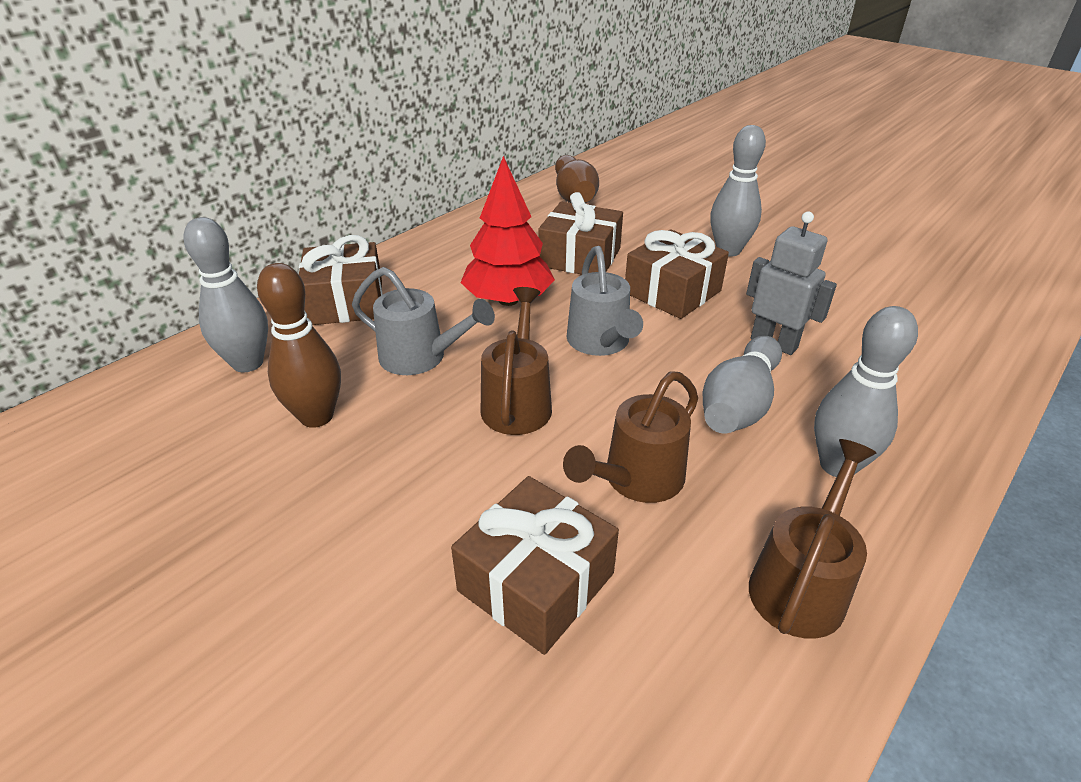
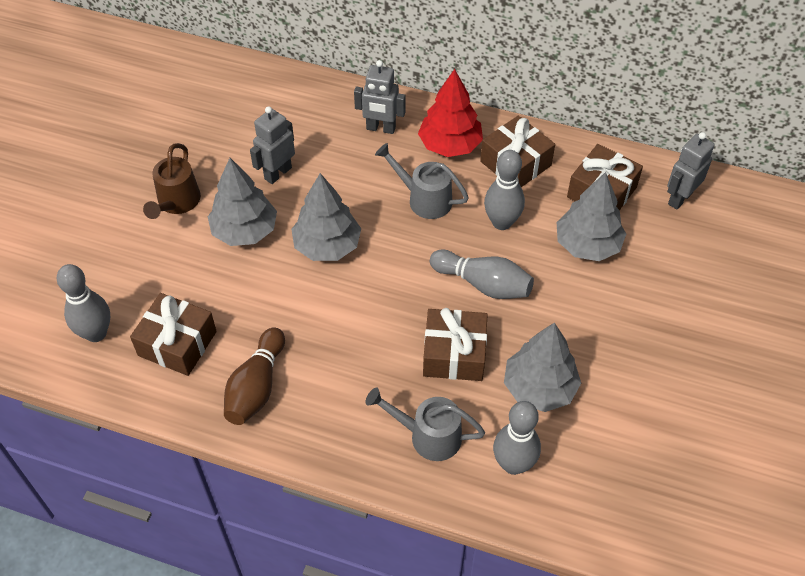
brown bowling pin: 2 -> 1
brown watering can: 3 -> 1
grey robot: 1 -> 3
grey tree: 0 -> 4

